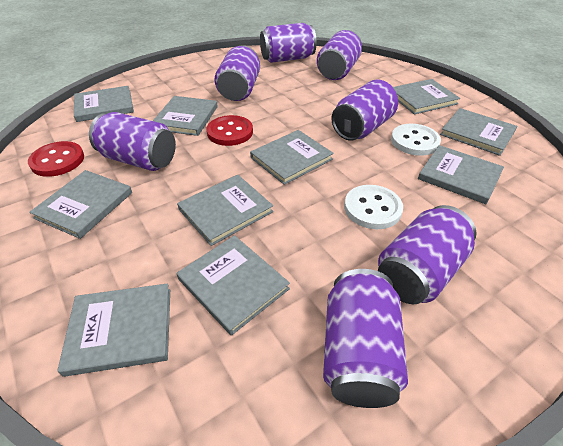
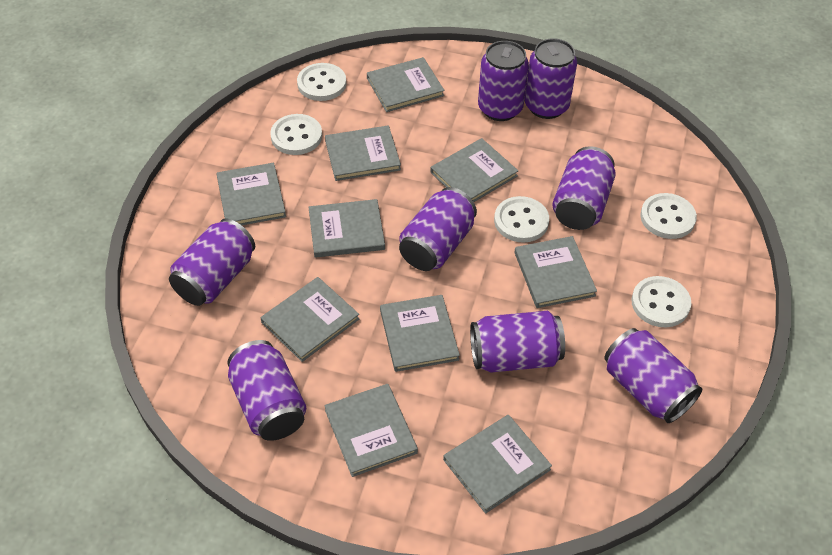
purple can: 7 -> 8
red button: 2 -> 0
white button: 2 -> 5

